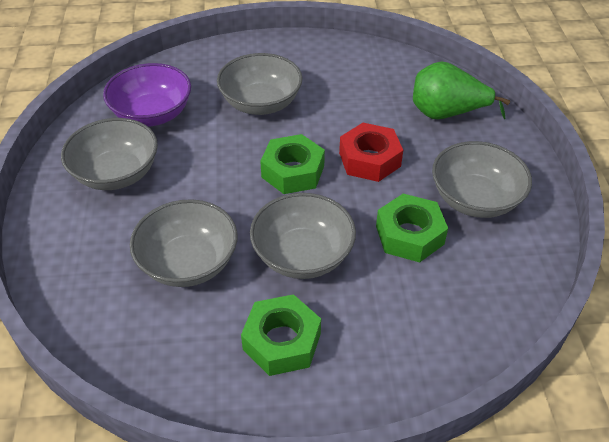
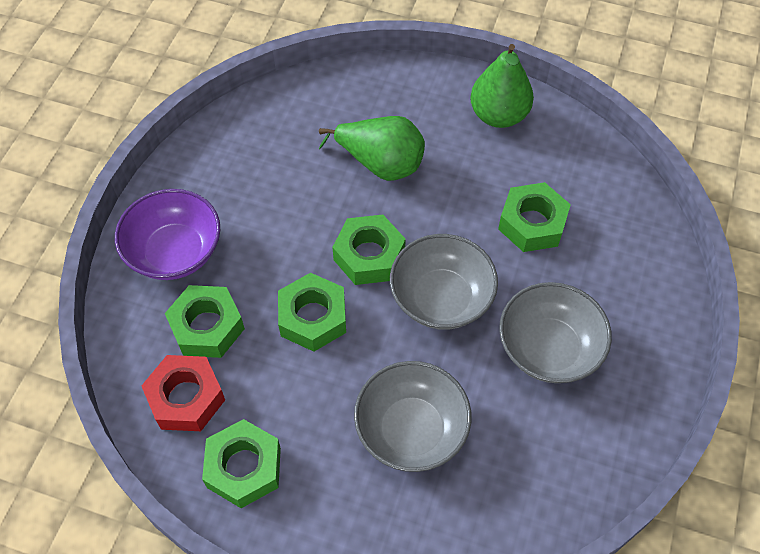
green nut: 3 -> 5
green pear: 1 -> 2
grey bowl: 5 -> 3

